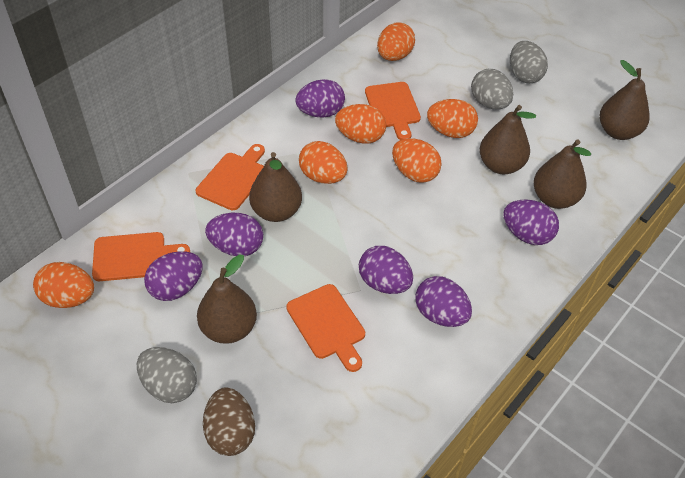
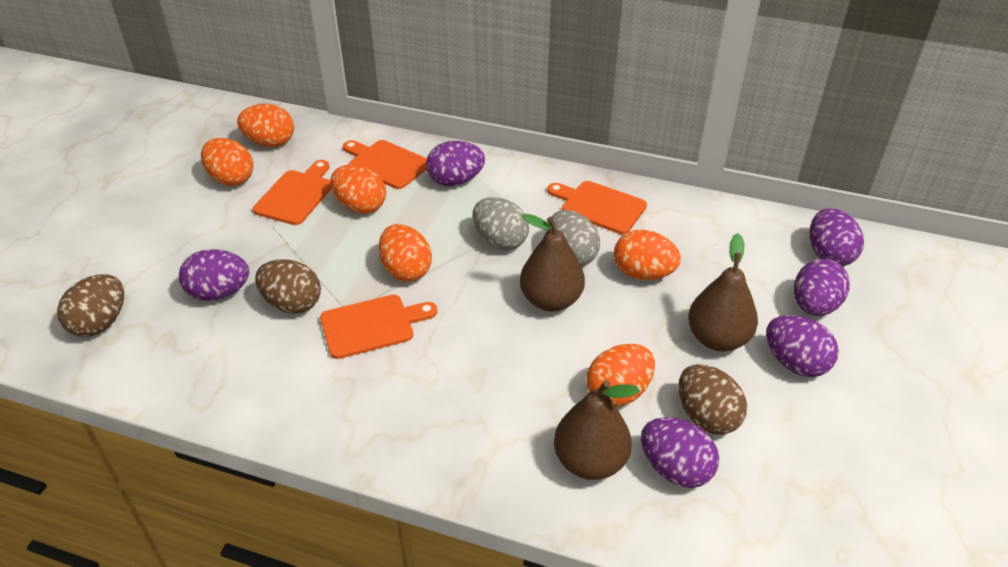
brown egg: 1 -> 3
brown pear: 5 -> 3
grey egg: 3 -> 2

